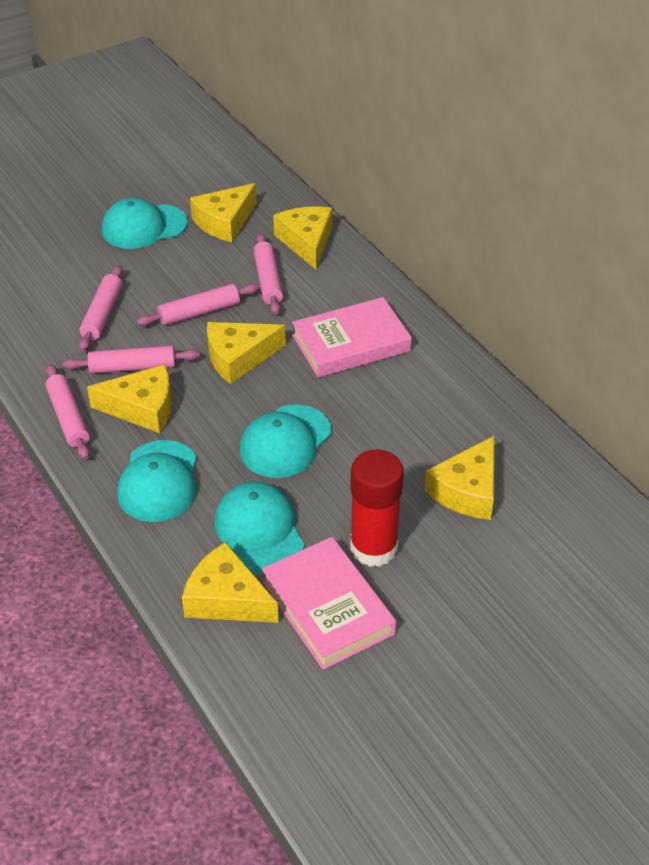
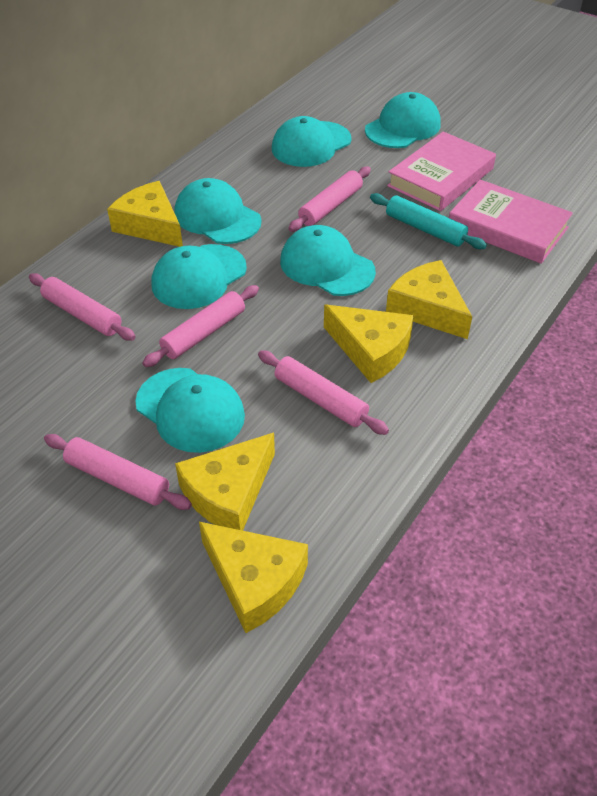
red glue stick: 1 -> 0
turquoise cap: 4 -> 6
turquoise rolling pin: 0 -> 1
yellow cheese: 6 -> 5

